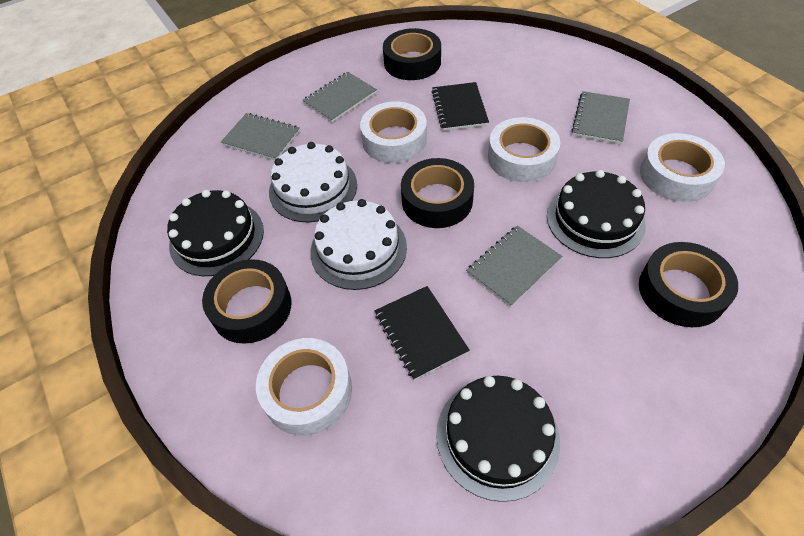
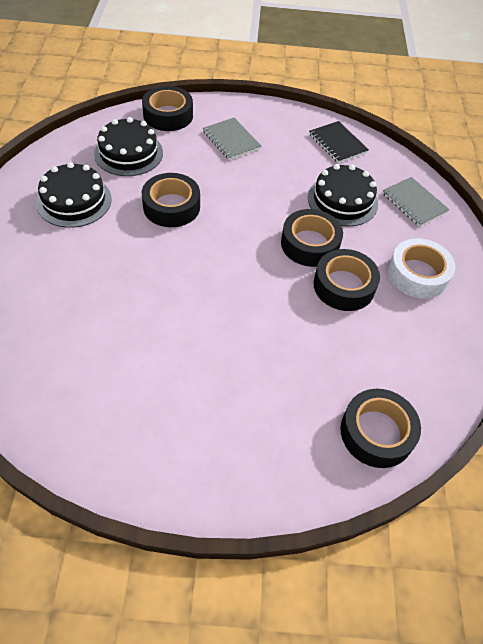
black notebook: 2 -> 1
black tape: 4 -> 5
grey notebook: 4 -> 2
white cake: 2 -> 0
white tape: 4 -> 1

